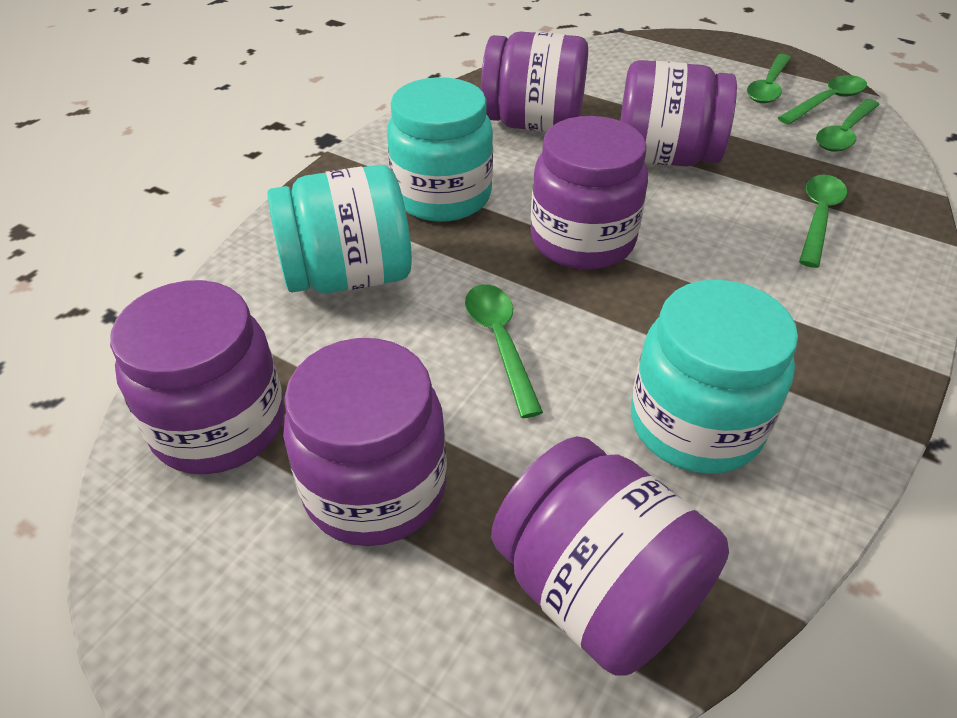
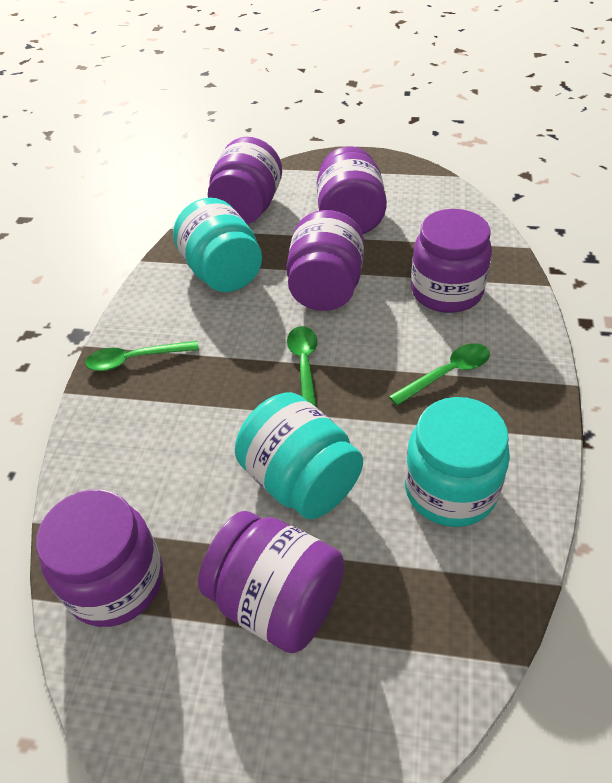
green spoon: 5 -> 3

